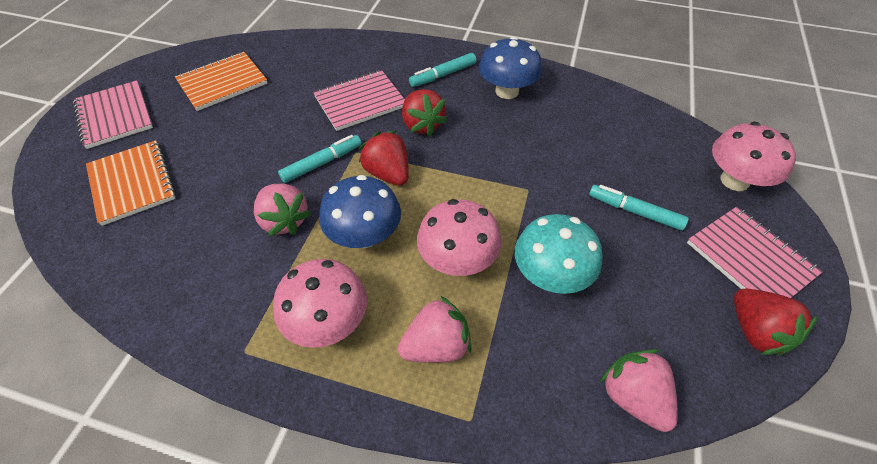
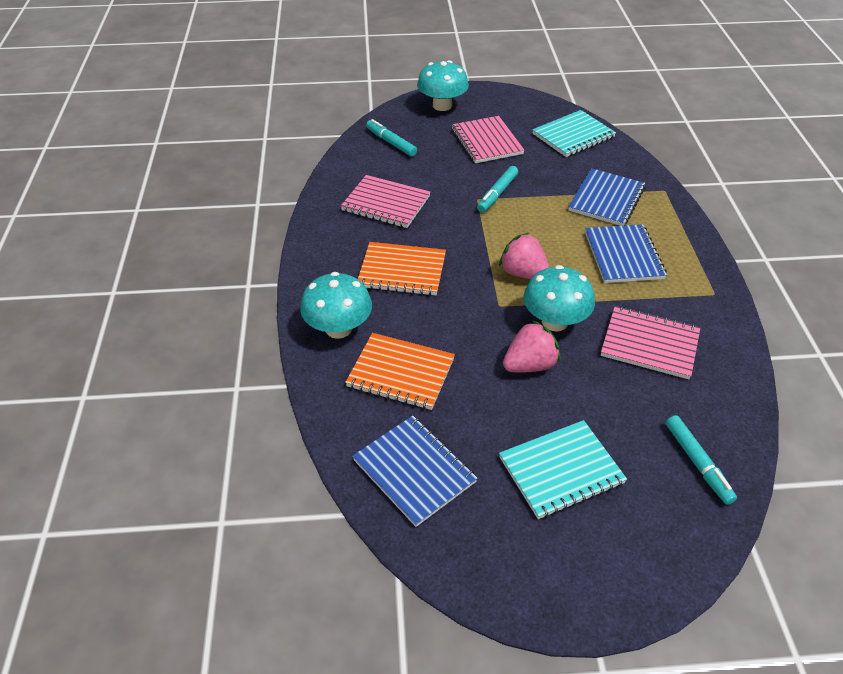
blue mushroom: 2 -> 0
blue notebook: 0 -> 3
pink mushroom: 3 -> 0
pink strawberry: 3 -> 2
red strawberry: 3 -> 0
turquoise mushroom: 1 -> 3
turquoise notebook: 0 -> 2

